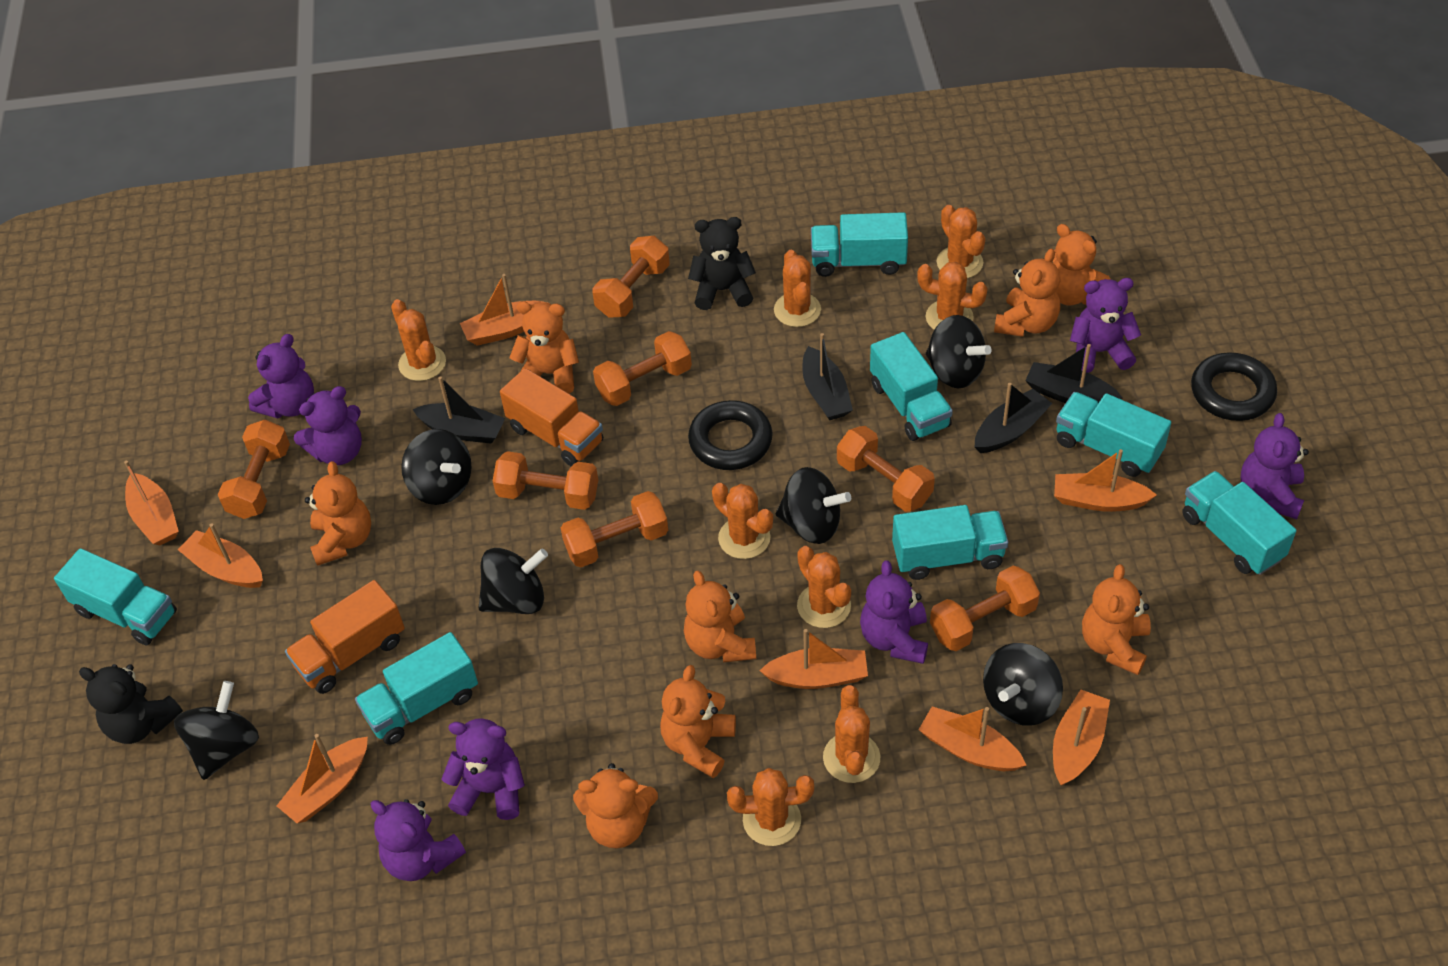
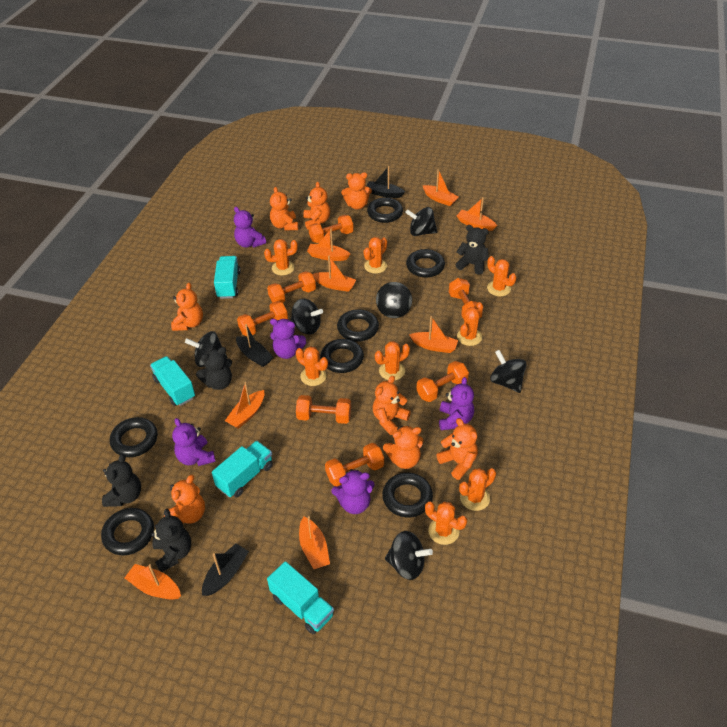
black boat: 4 -> 3
black ring: 2 -> 7
black teddy bear: 2 -> 4
orange truck: 2 -> 0
purple teddy bear: 7 -> 5
turquoise truck: 7 -> 4

